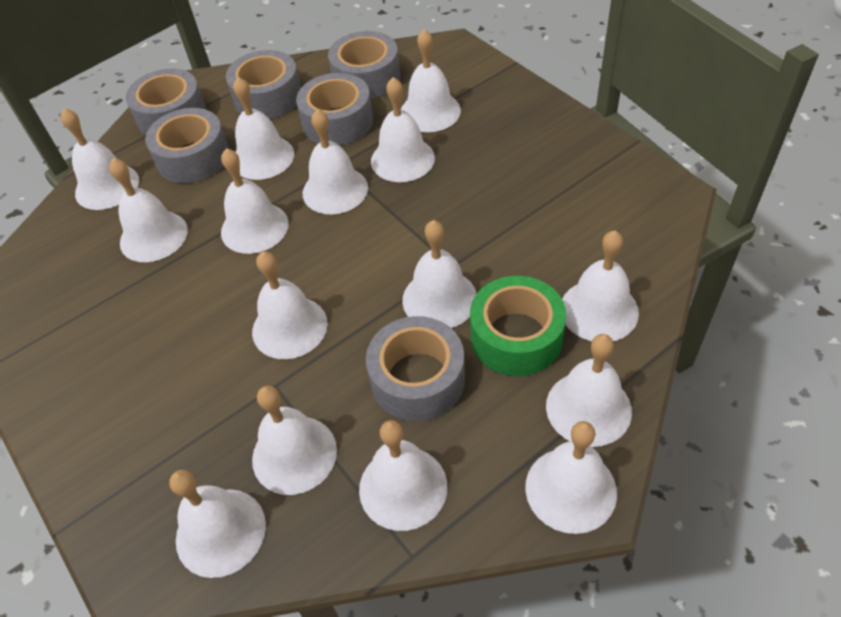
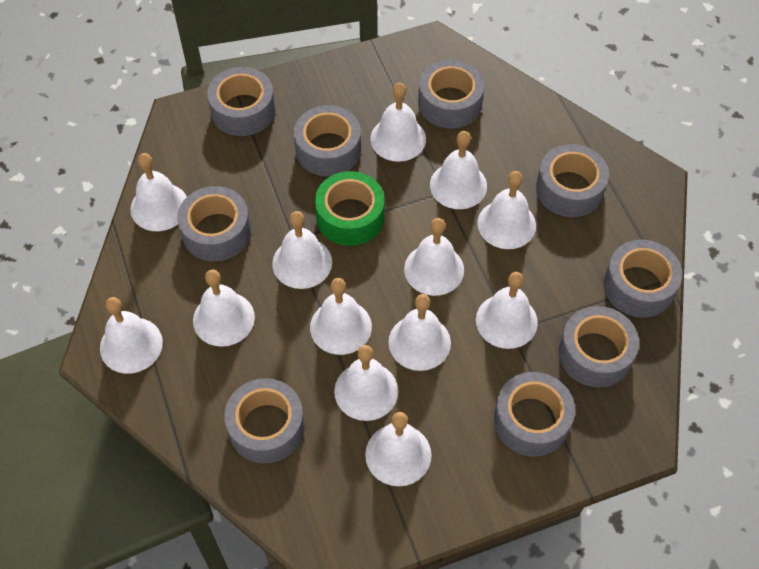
grey tape: 6 -> 9
white bell: 15 -> 13

